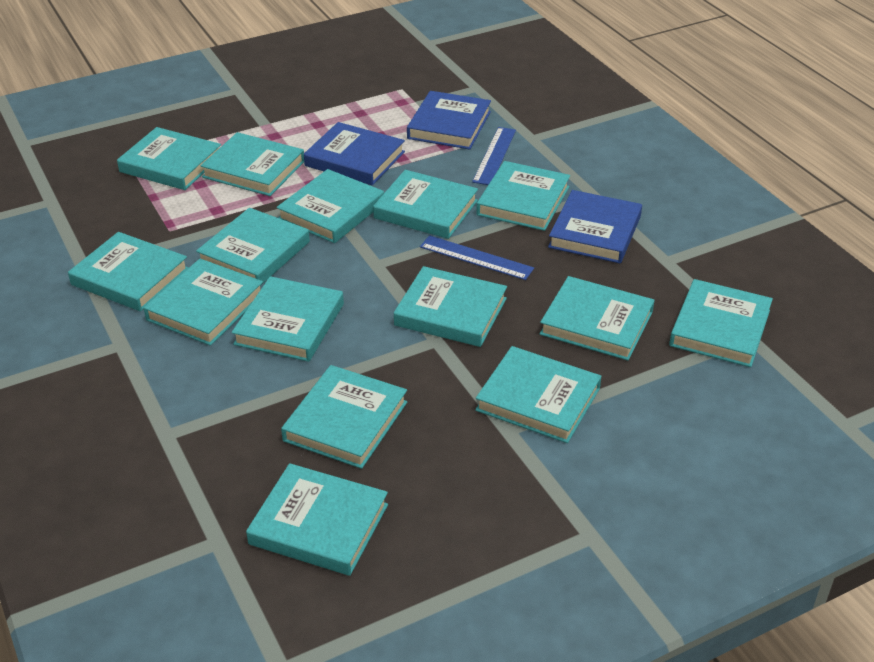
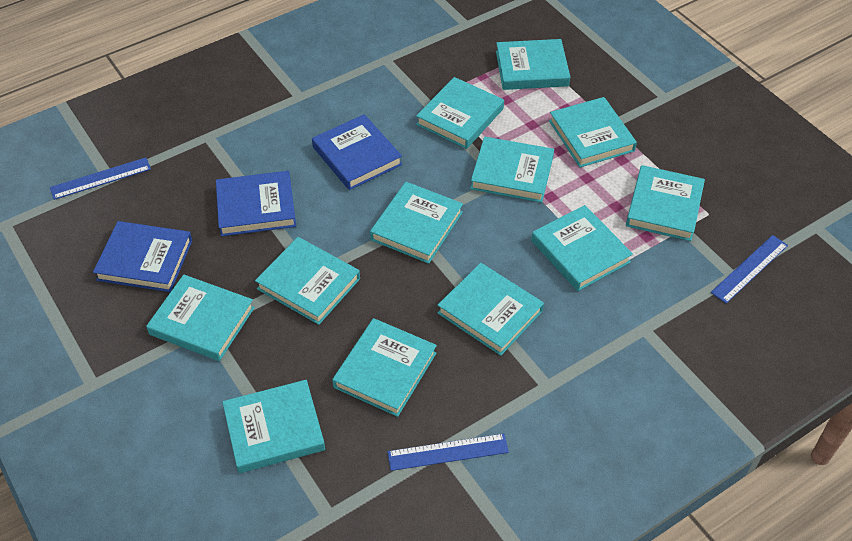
blue ruler: 2 -> 3
turquoise book: 15 -> 12

